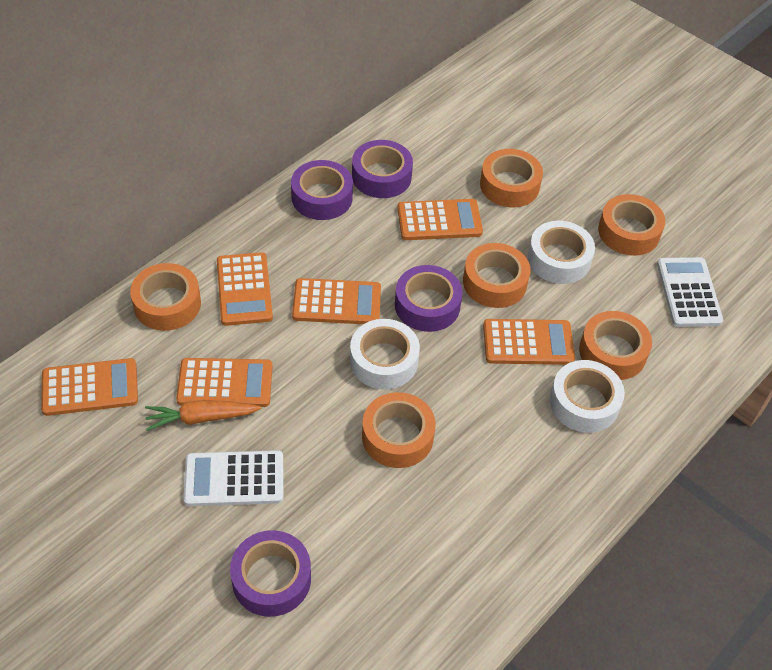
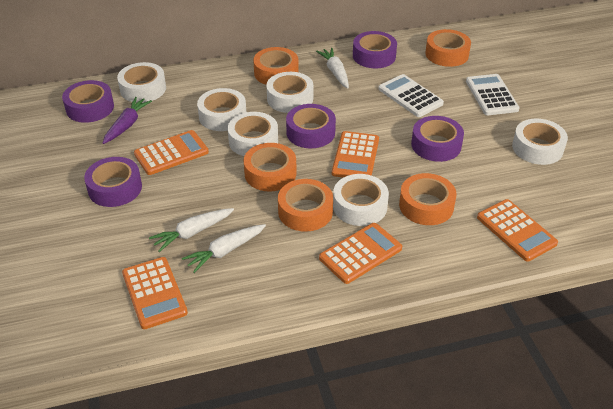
orange calculator: 6 -> 5
orange carrot: 1 -> 0
orange tape: 6 -> 5
purple carrot: 0 -> 1
purple tape: 4 -> 5
white carrot: 0 -> 3
white tape: 3 -> 6

